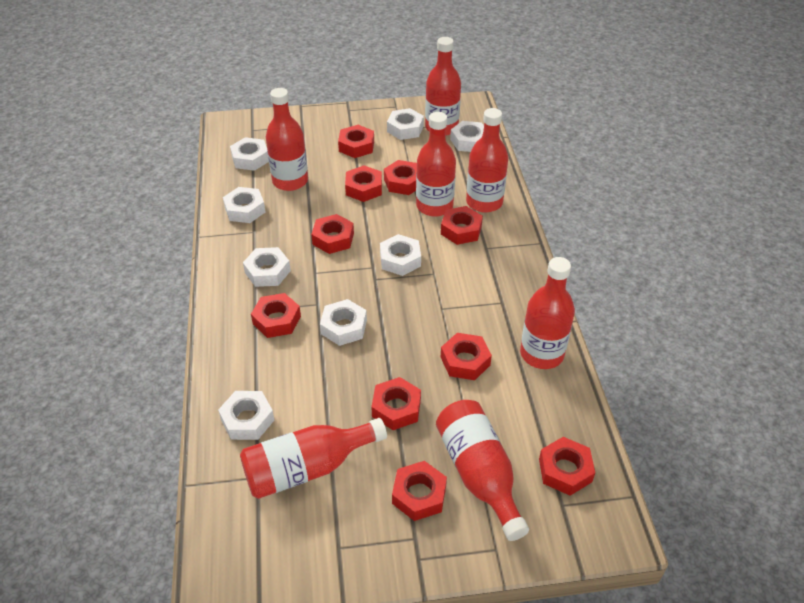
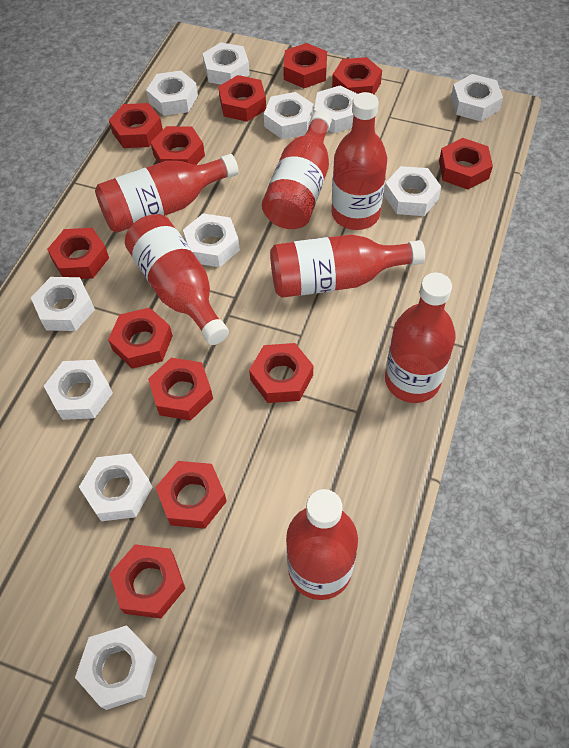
red nut: 10 -> 12
white nut: 8 -> 11

